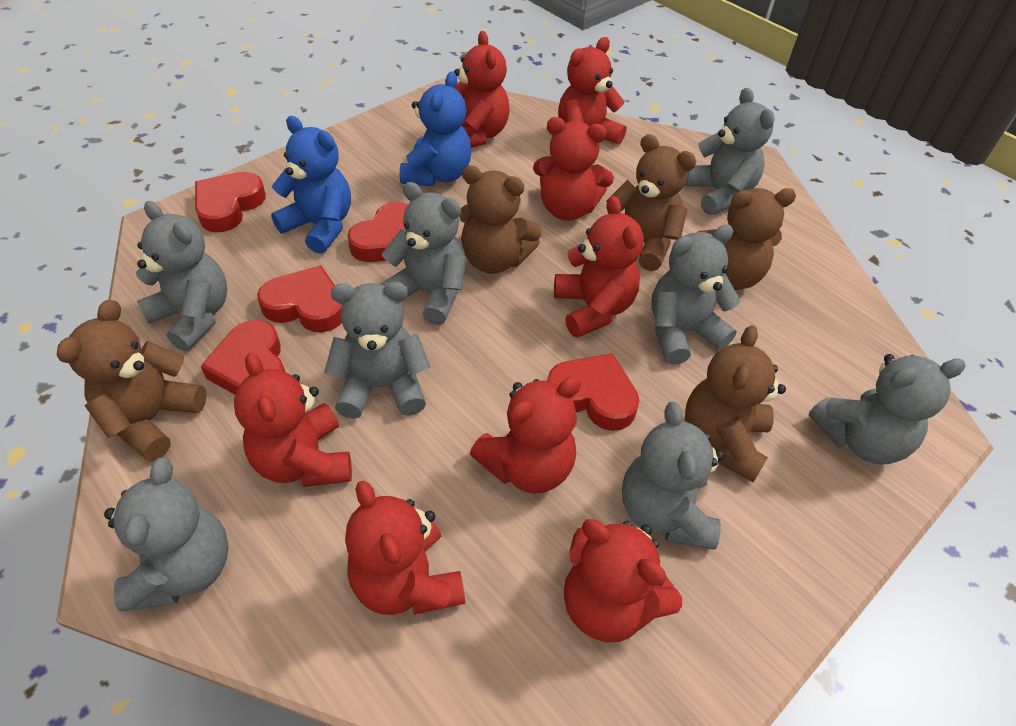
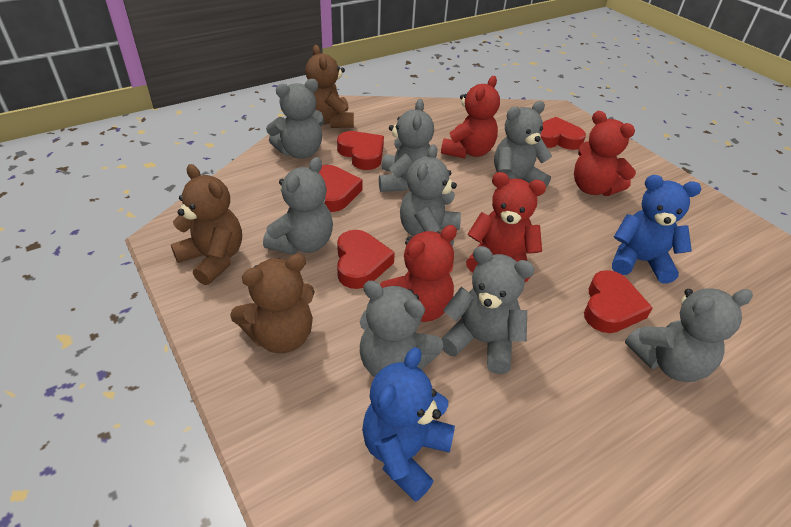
brown teddy bear: 5 -> 3
red teddy bear: 8 -> 4

